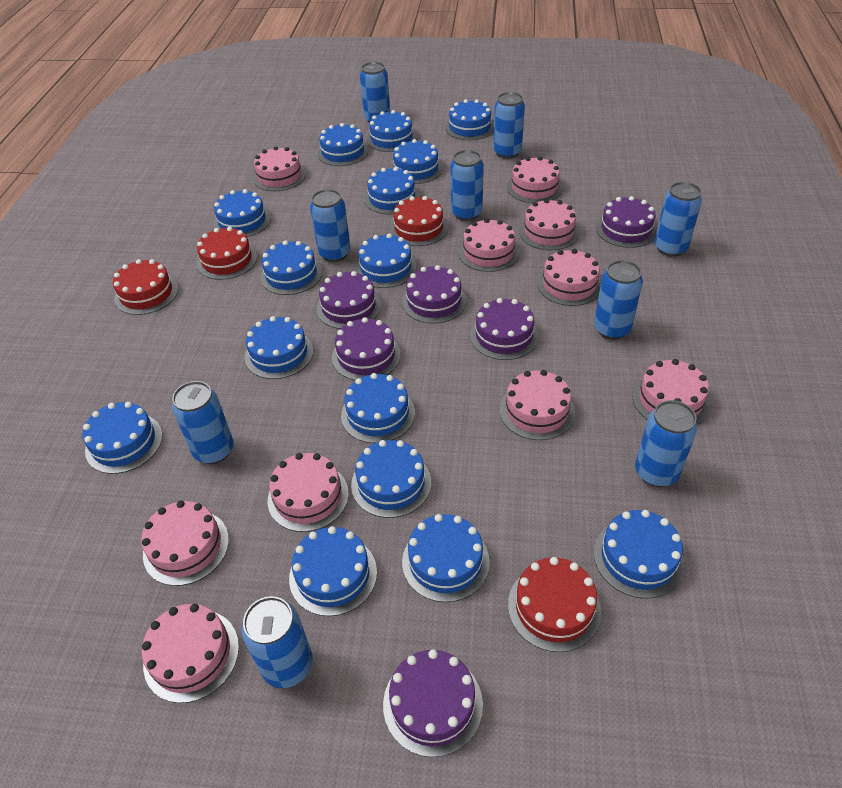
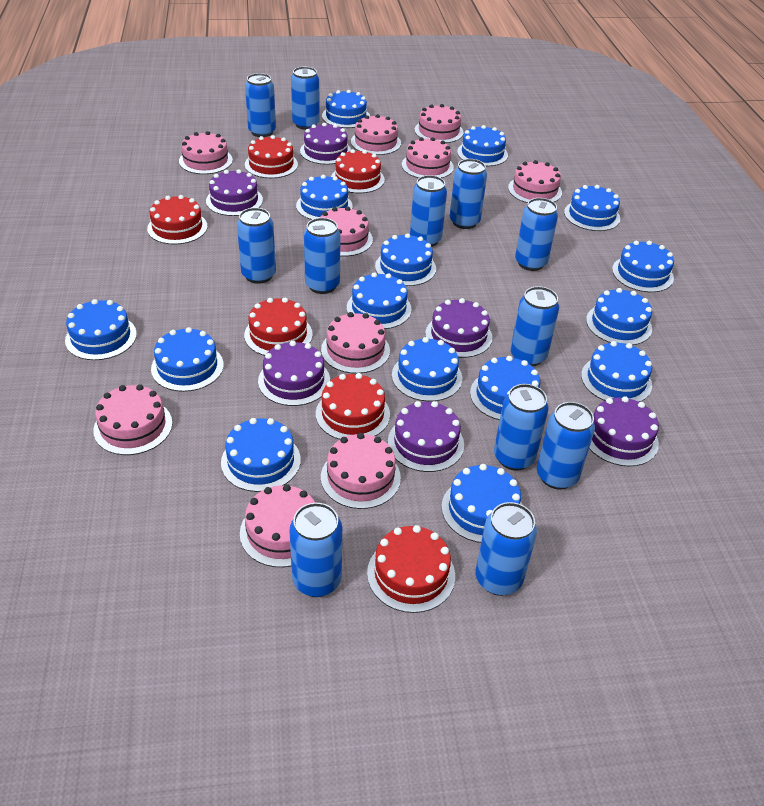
blue can: 9 -> 12
red cake: 4 -> 6

